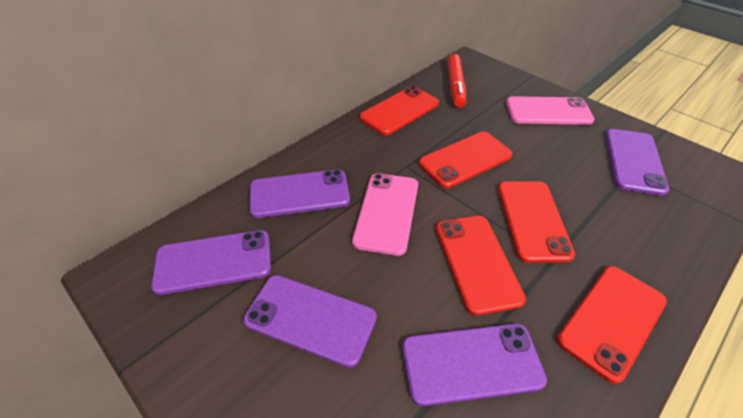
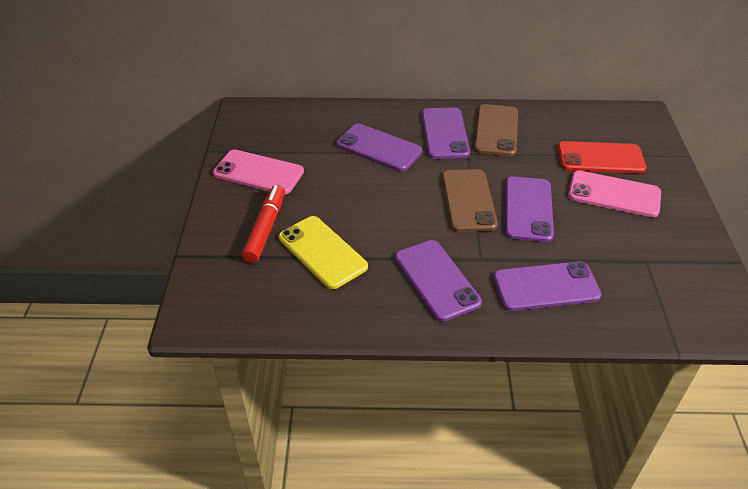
brown phone: 0 -> 2
red phone: 5 -> 1
yellow phone: 0 -> 1

